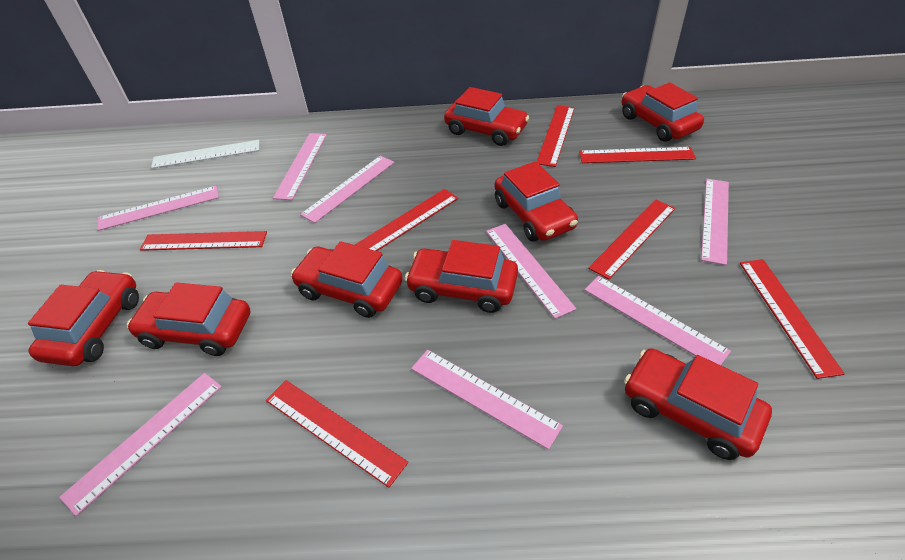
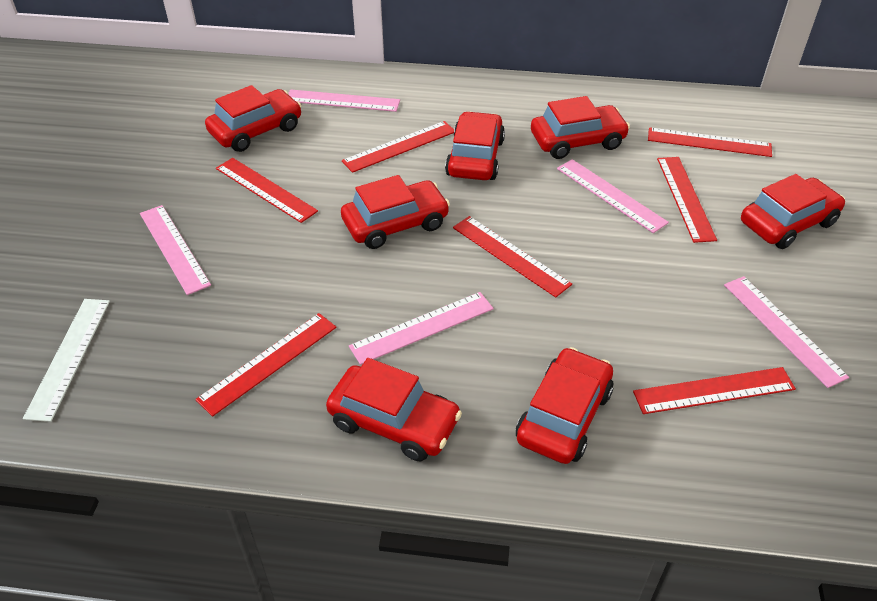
pink ruler: 8 -> 5
red car: 8 -> 7

